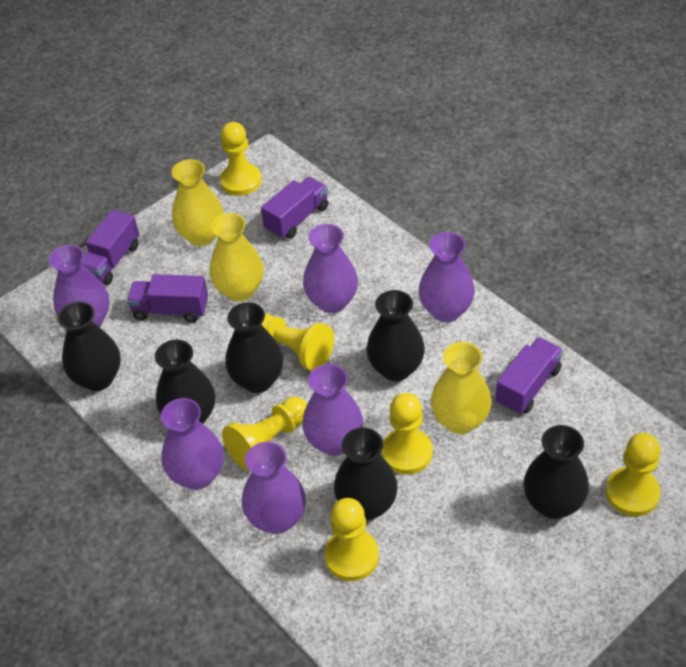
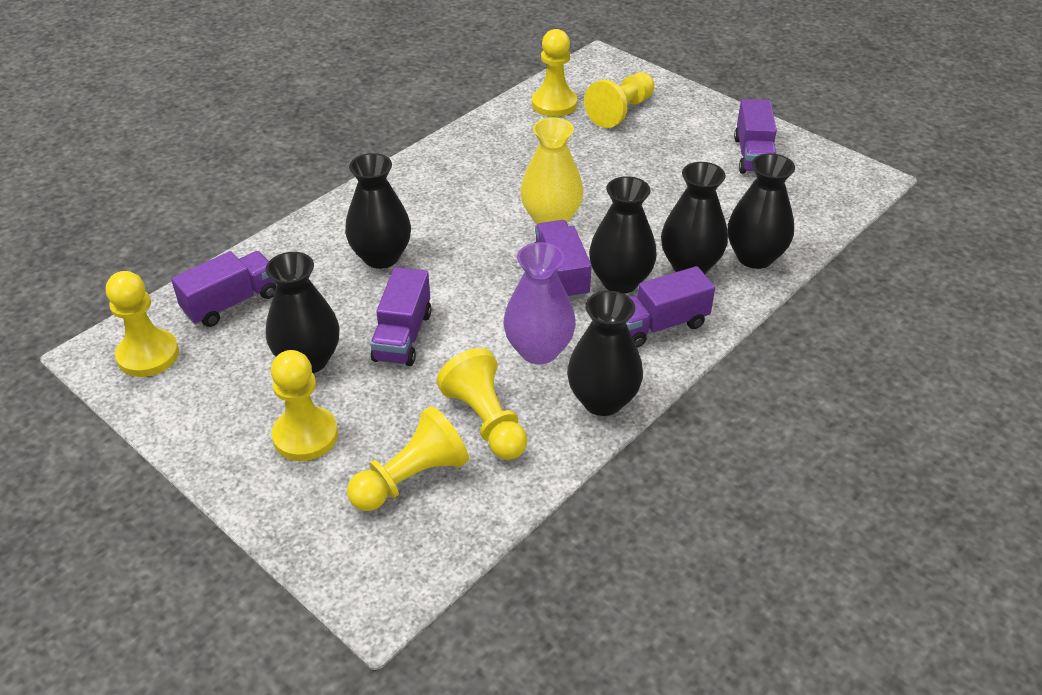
purple truck: 4 -> 5
purple vase: 6 -> 1
yellow vase: 3 -> 1

